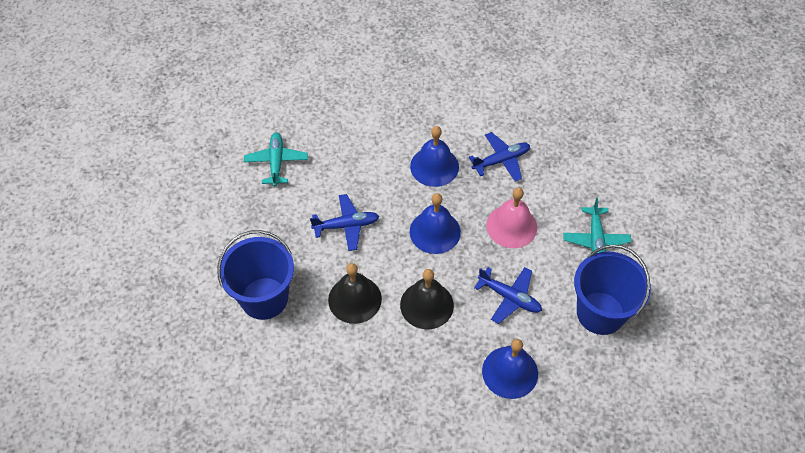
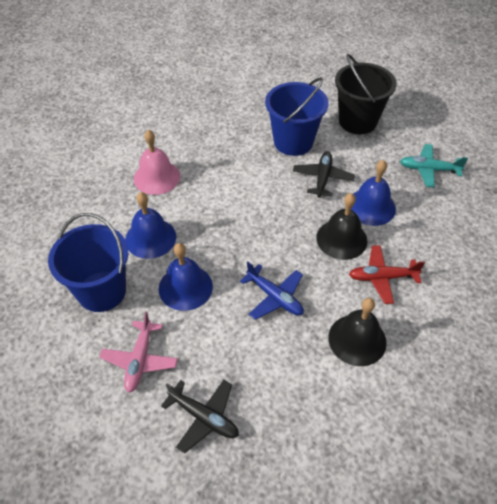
black bucket: 0 -> 1
black plane: 0 -> 2
blue plane: 3 -> 1
pink plane: 0 -> 1
red plane: 0 -> 1
turquoise plane: 2 -> 1

